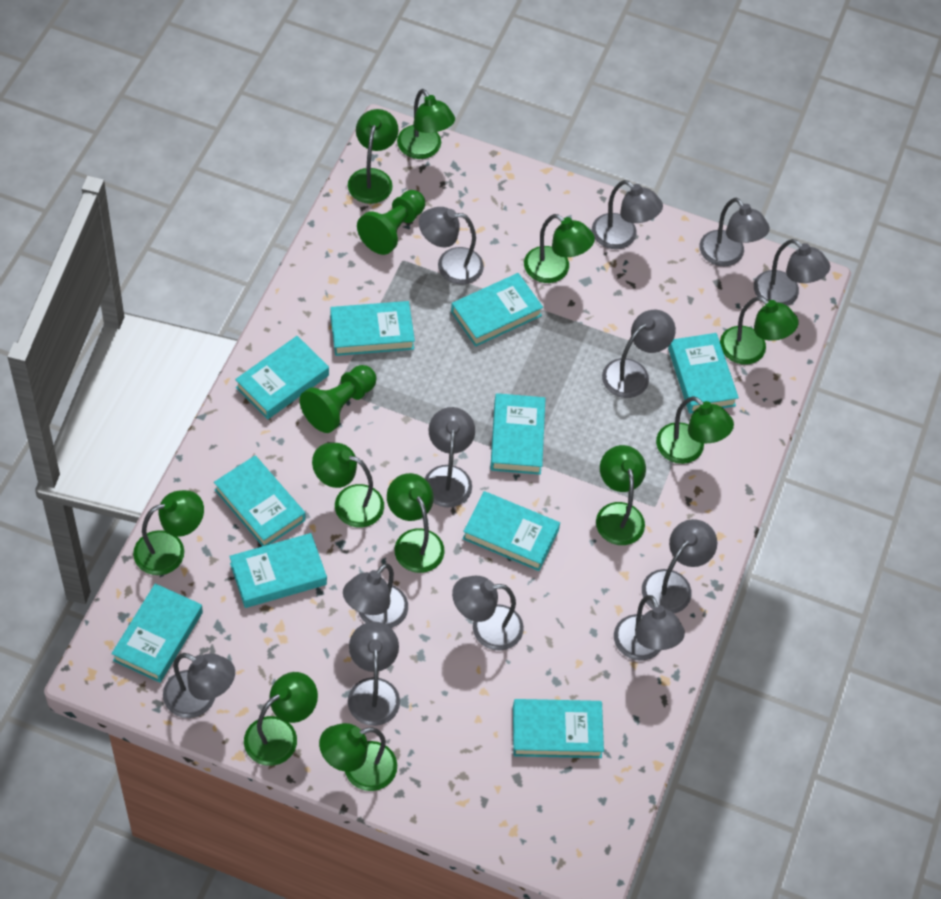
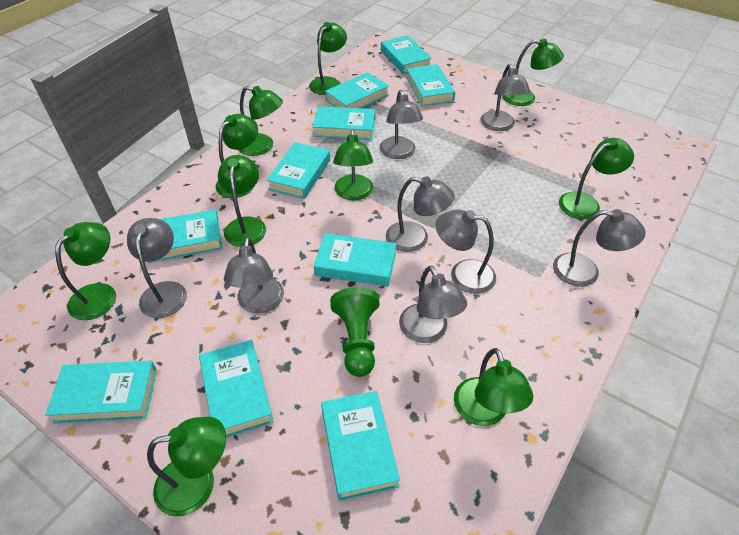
green lamp: 11 -> 10
green pawn: 2 -> 1
grey lamp: 12 -> 8

